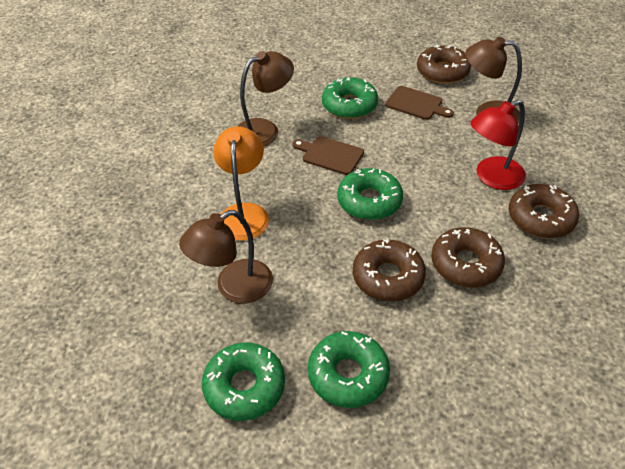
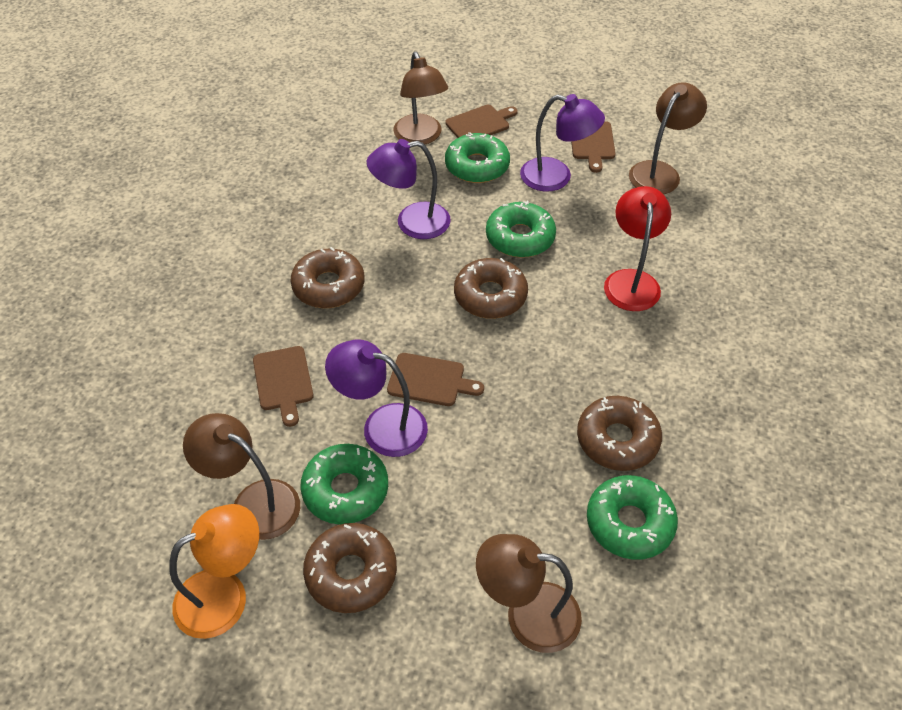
brown cutting board: 2 -> 4
brown lamp: 3 -> 4
purple lamp: 0 -> 3

